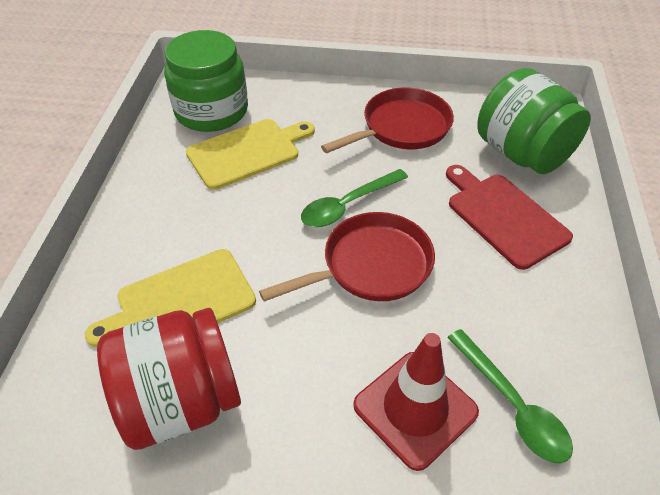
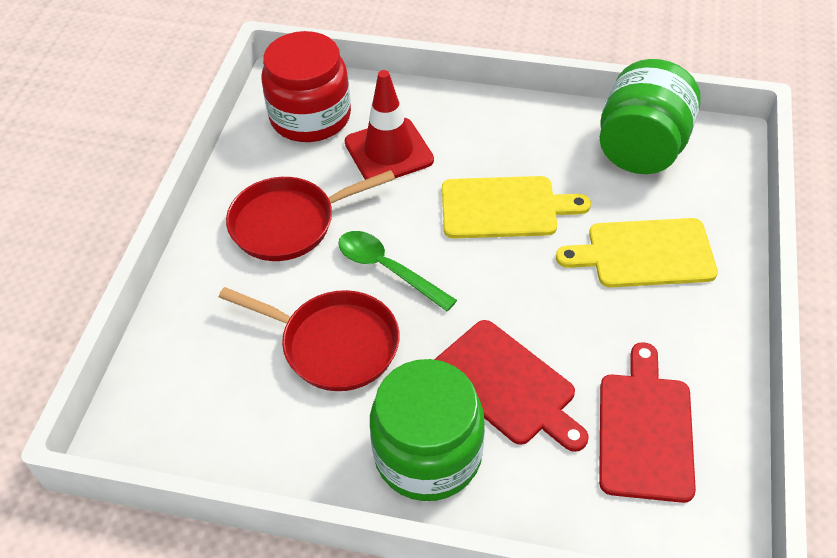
green spoon: 2 -> 1
red cutting board: 1 -> 2

